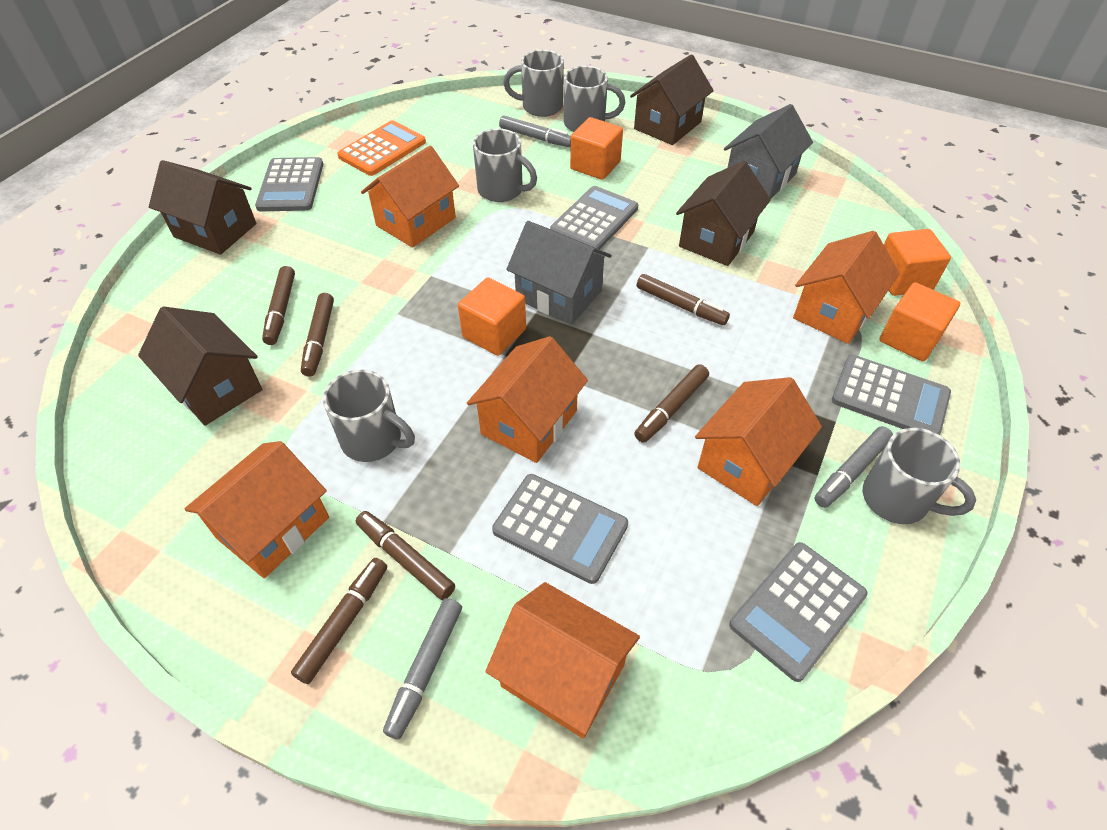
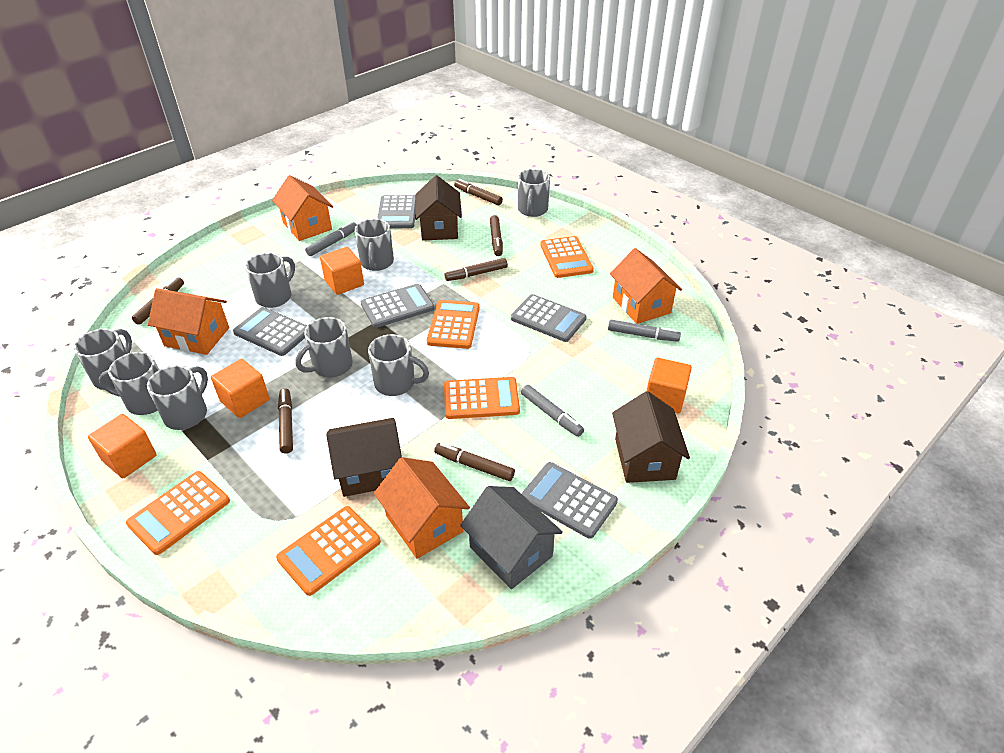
brown house: 4 -> 3
grey house: 2 -> 1
grey mug: 5 -> 8
orange calculator: 1 -> 5
orange house: 6 -> 4

